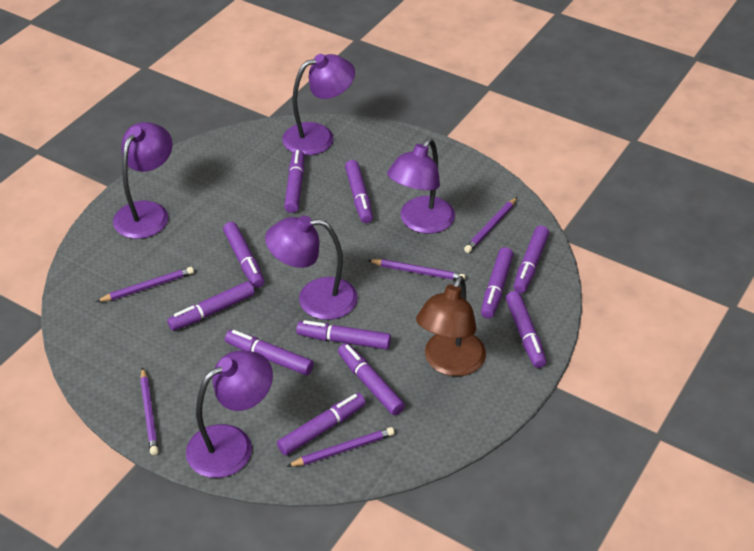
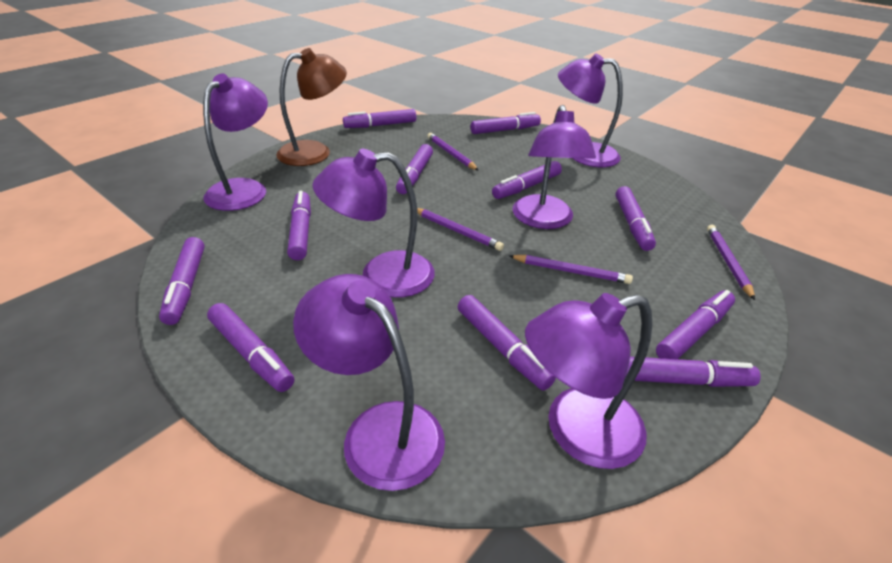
purple lamp: 5 -> 6
purple pencil: 5 -> 4

